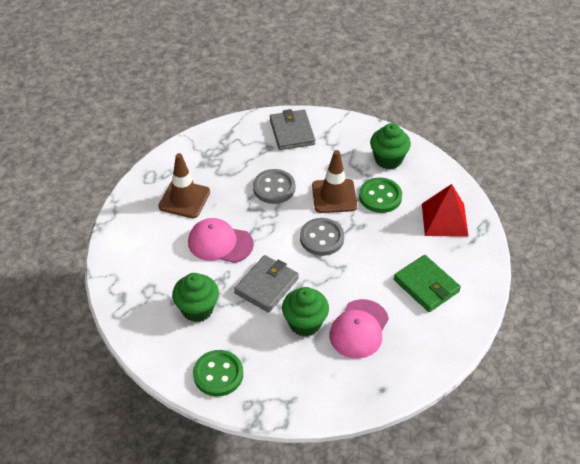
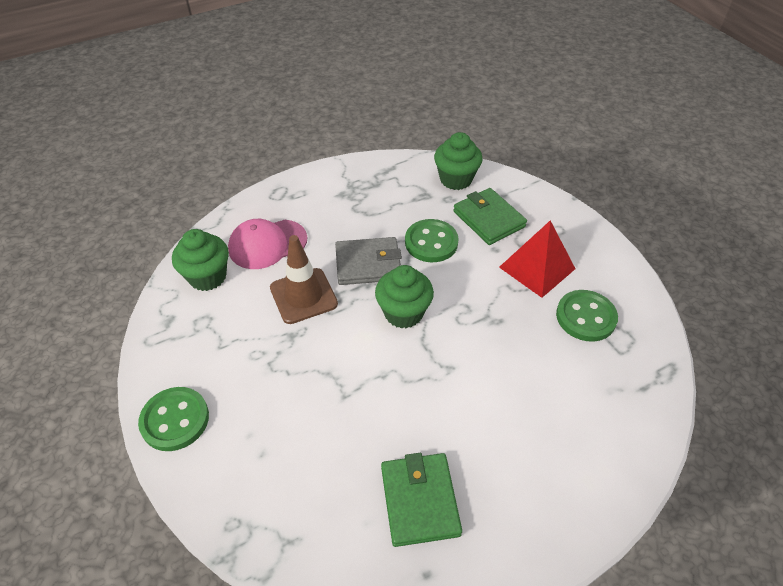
brown traffic cone: 2 -> 1
green button: 2 -> 3
green wallet: 1 -> 2
grey button: 2 -> 0
grey wallet: 2 -> 1
pink cap: 2 -> 1

